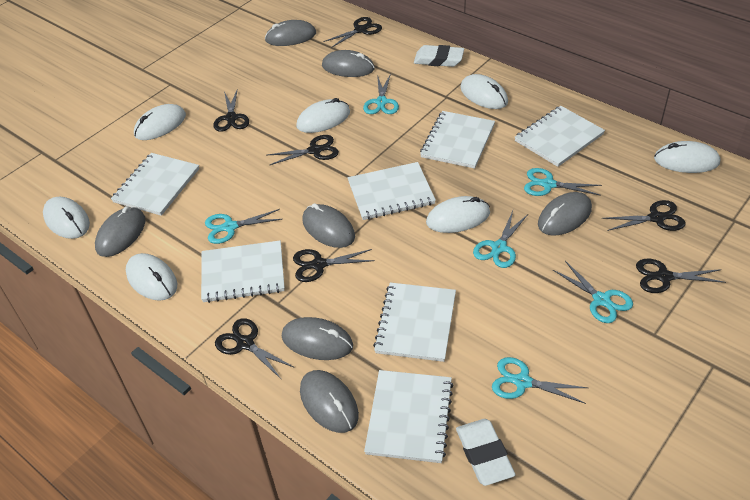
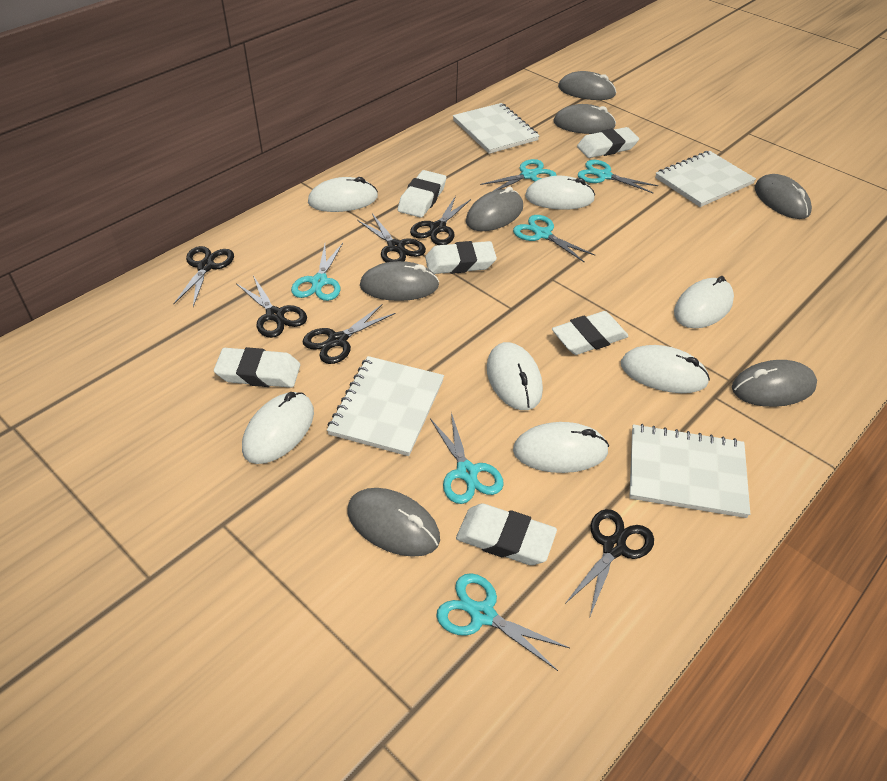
black scissors: 7 -> 6
white eraser: 2 -> 6
white notebook: 7 -> 4

